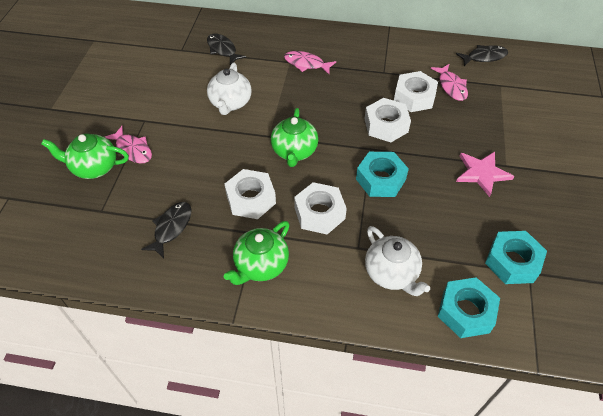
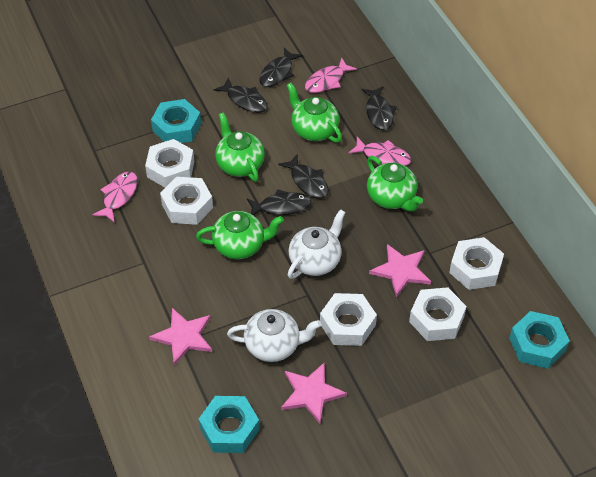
black fish: 3 -> 5
green teapot: 3 -> 4
pink star: 1 -> 3
white nut: 4 -> 5

